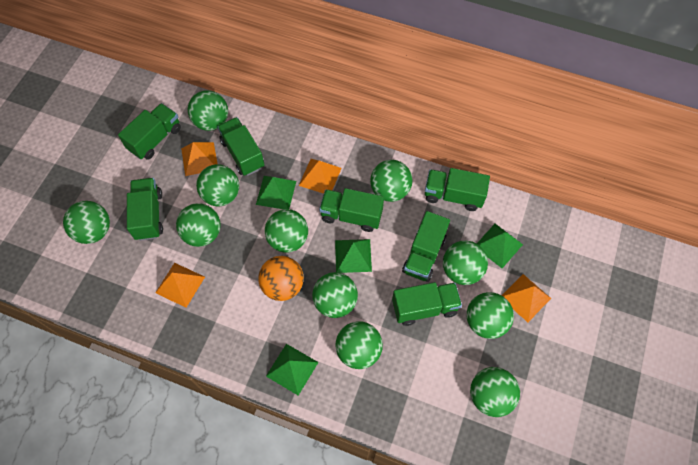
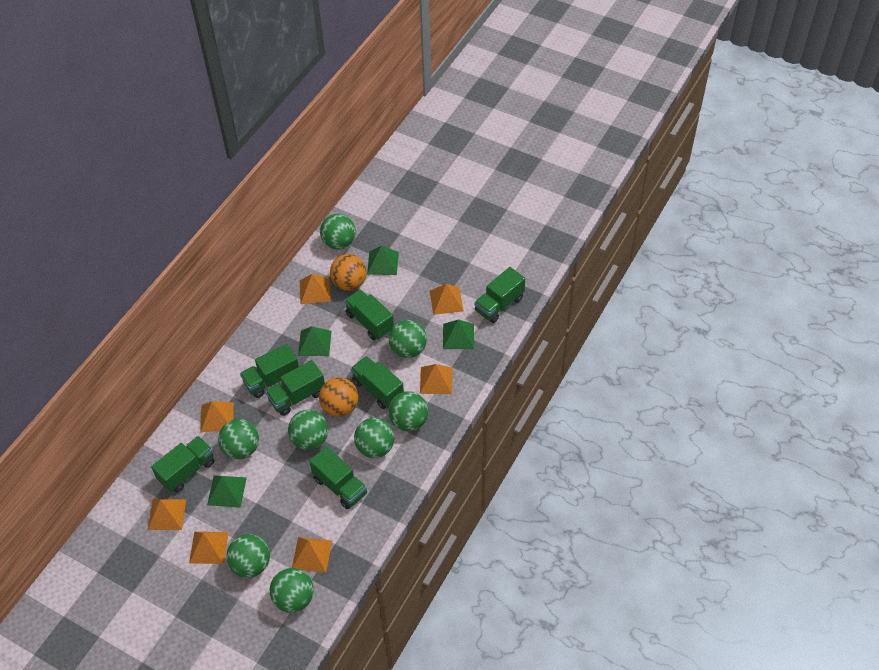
green ball: 11 -> 8
orange ball: 1 -> 2
orange pyramid: 4 -> 7

